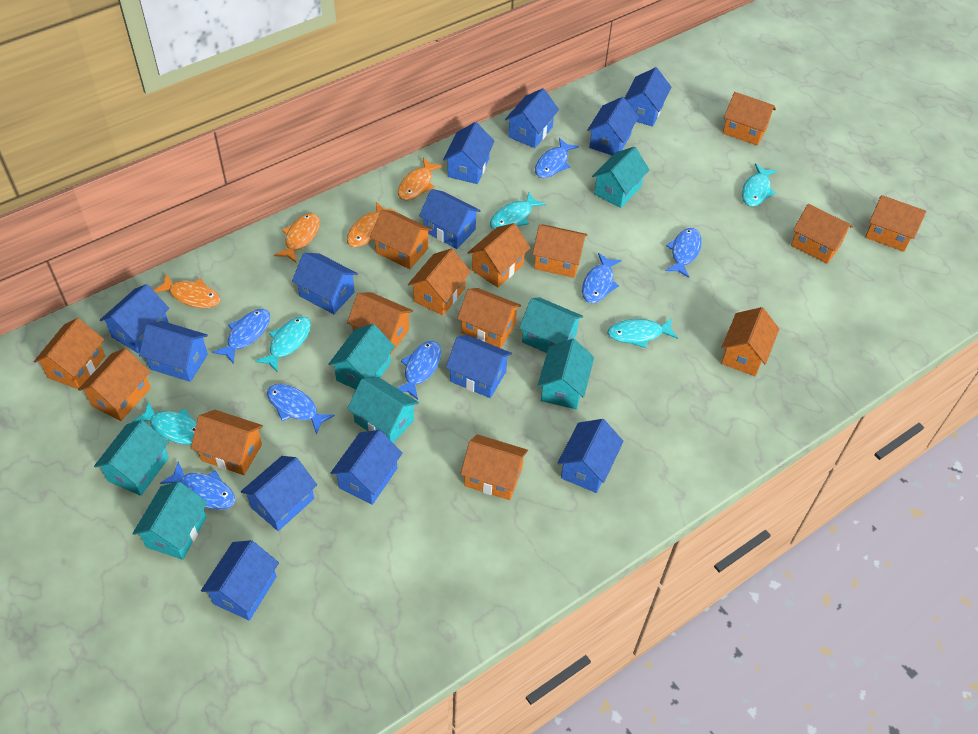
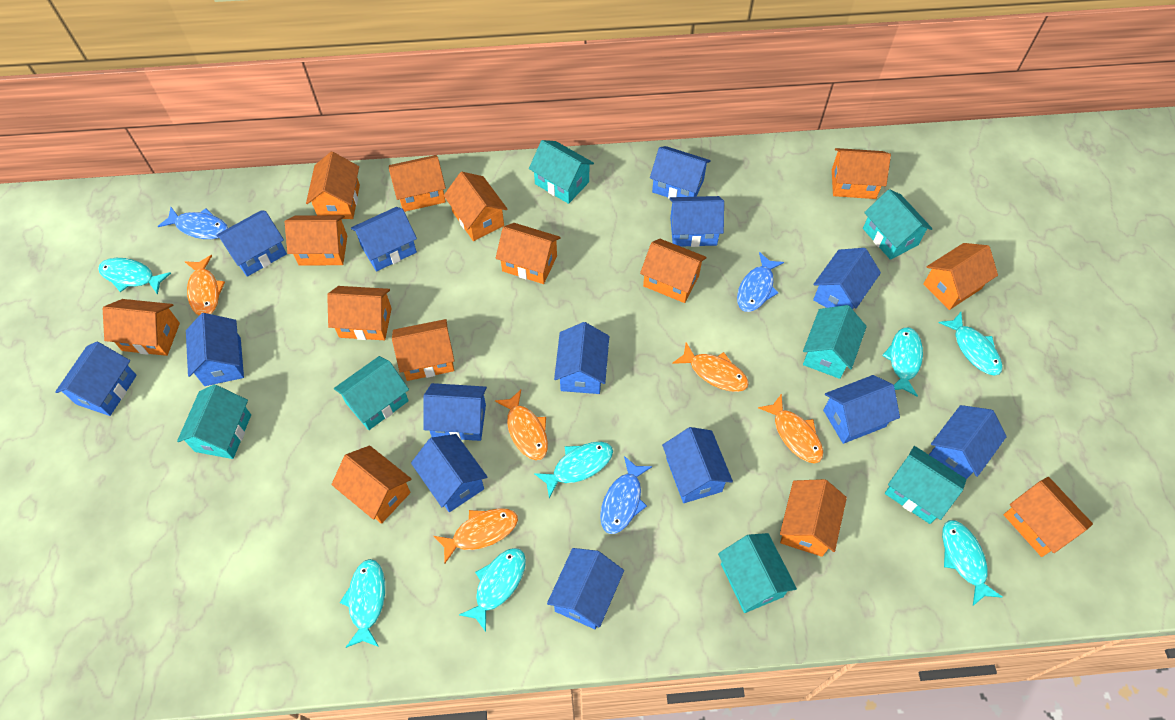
blue fish: 7 -> 3
blue house: 13 -> 14
orange fish: 4 -> 5
turquoise fish: 5 -> 7

